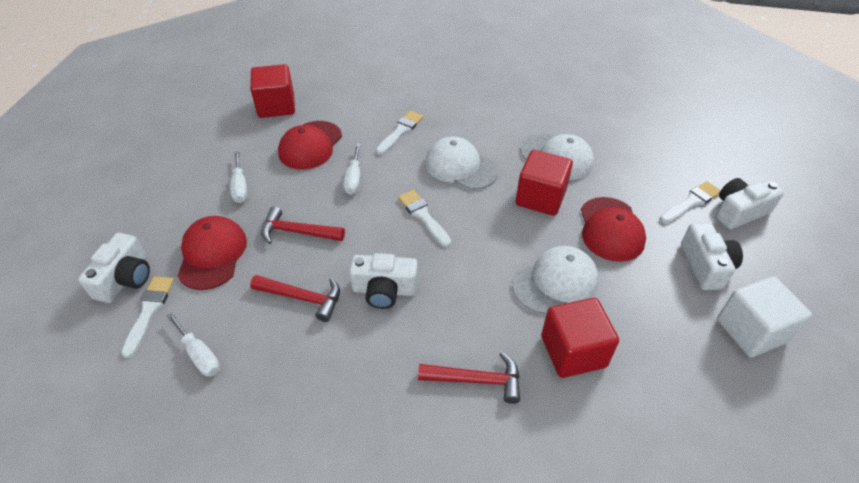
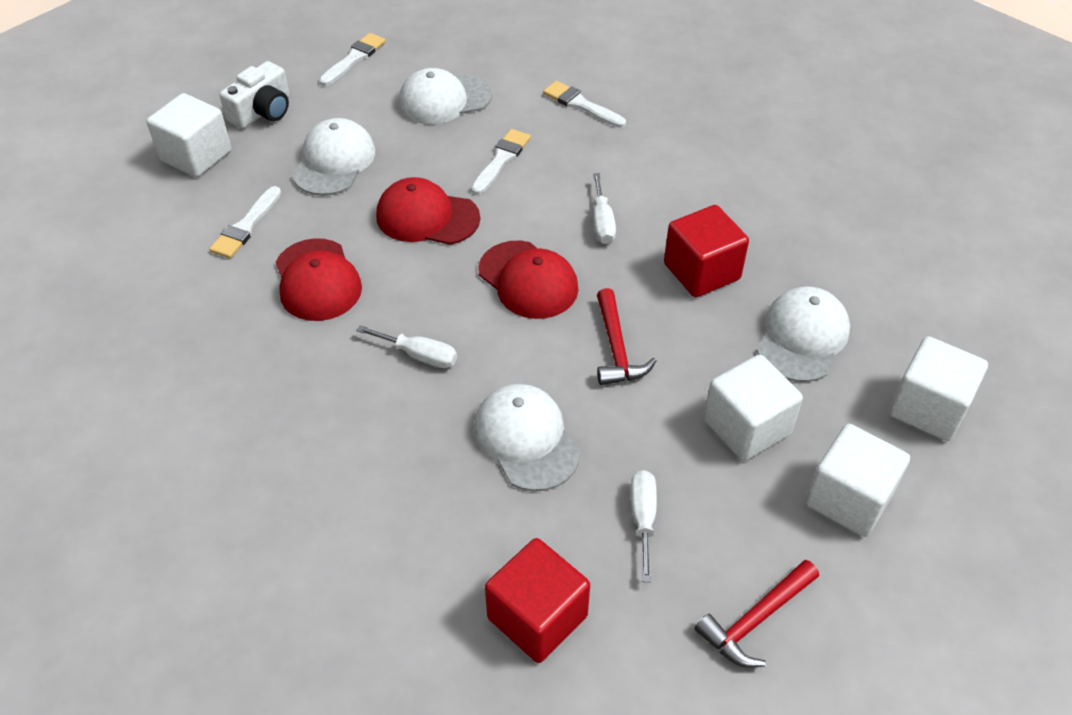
red cube: 3 -> 2
red hammer: 3 -> 2
white camera: 4 -> 1
white cap: 3 -> 4
white cube: 1 -> 4

